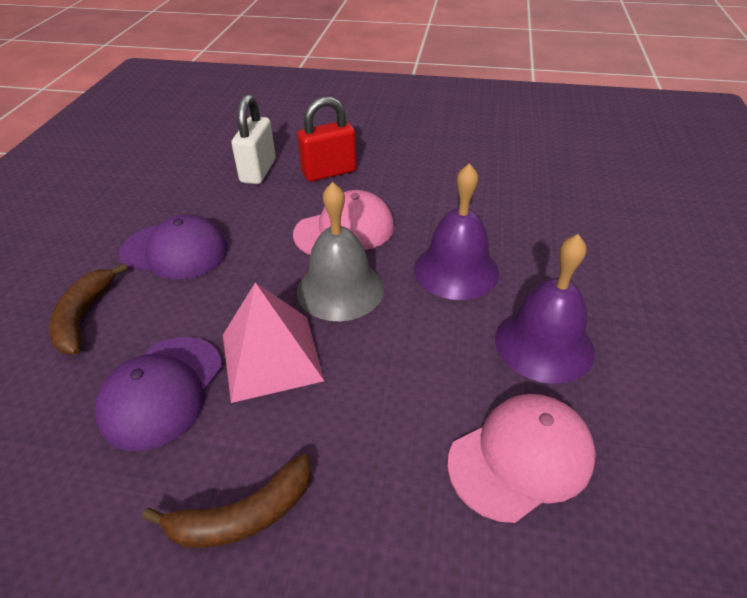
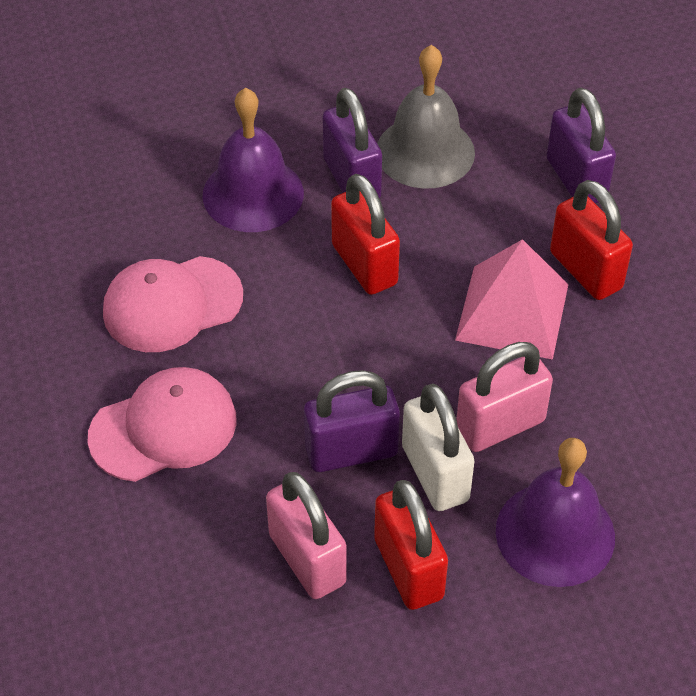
brown banana: 2 -> 0
pink padlock: 0 -> 2
purple cap: 2 -> 0
purple padlock: 0 -> 3
red padlock: 1 -> 3

